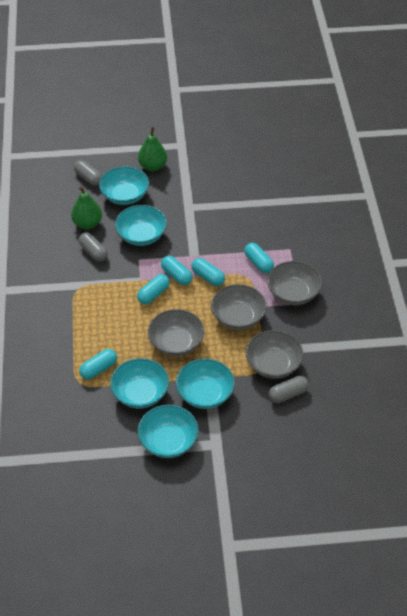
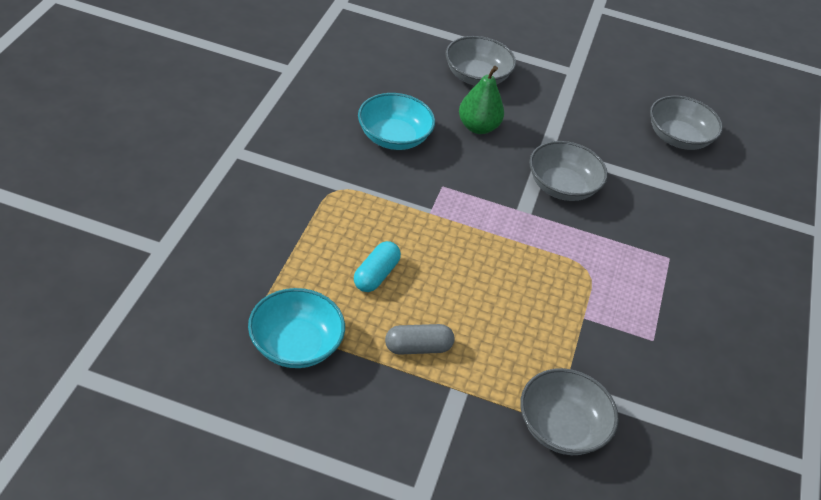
green pear: 2 -> 1
grey capsule: 3 -> 1
turquoise bowl: 5 -> 2
turquoise capsule: 5 -> 1

